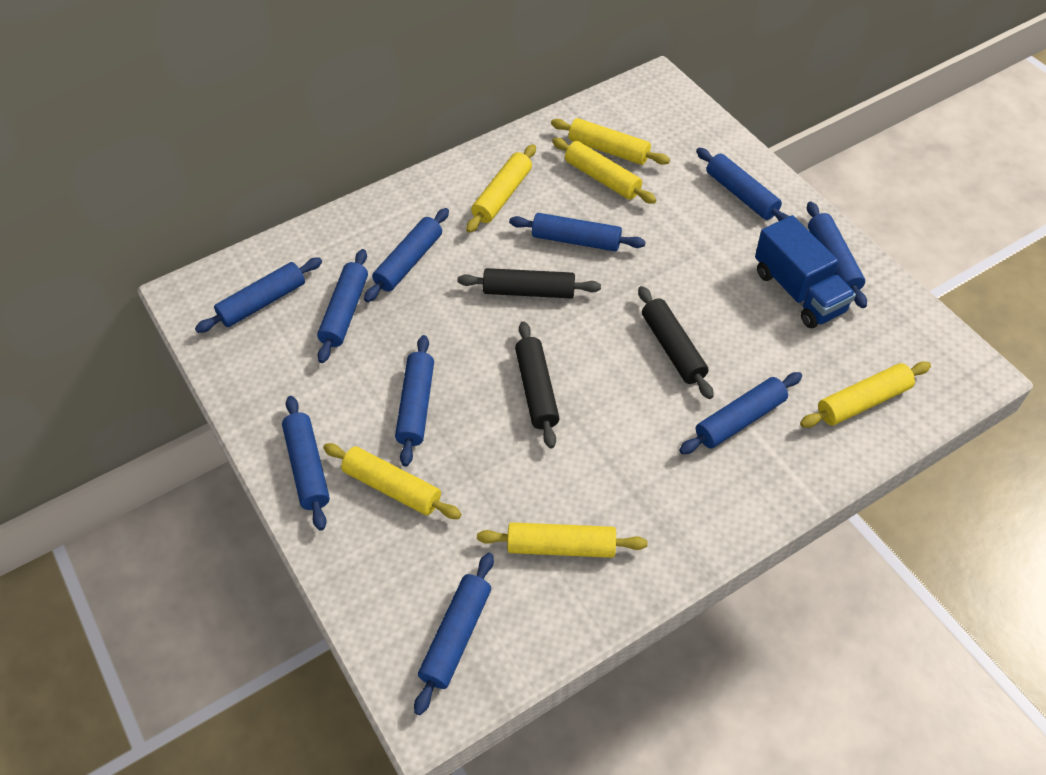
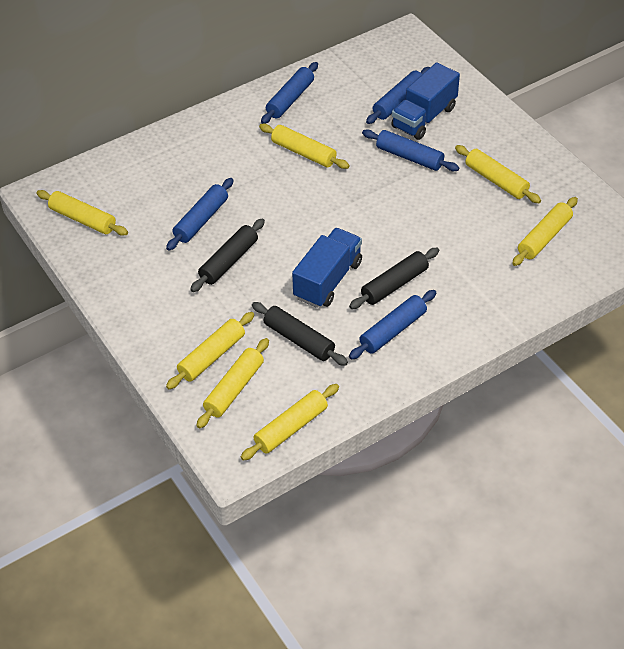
blue rolling pin: 10 -> 5
blue truck: 1 -> 2
yellow rolling pin: 6 -> 7

